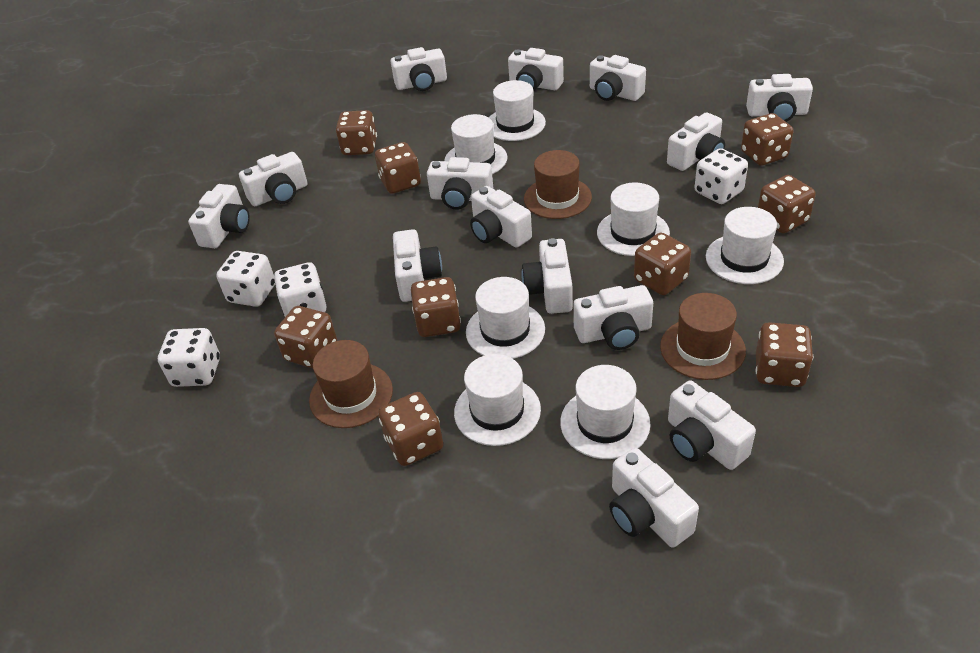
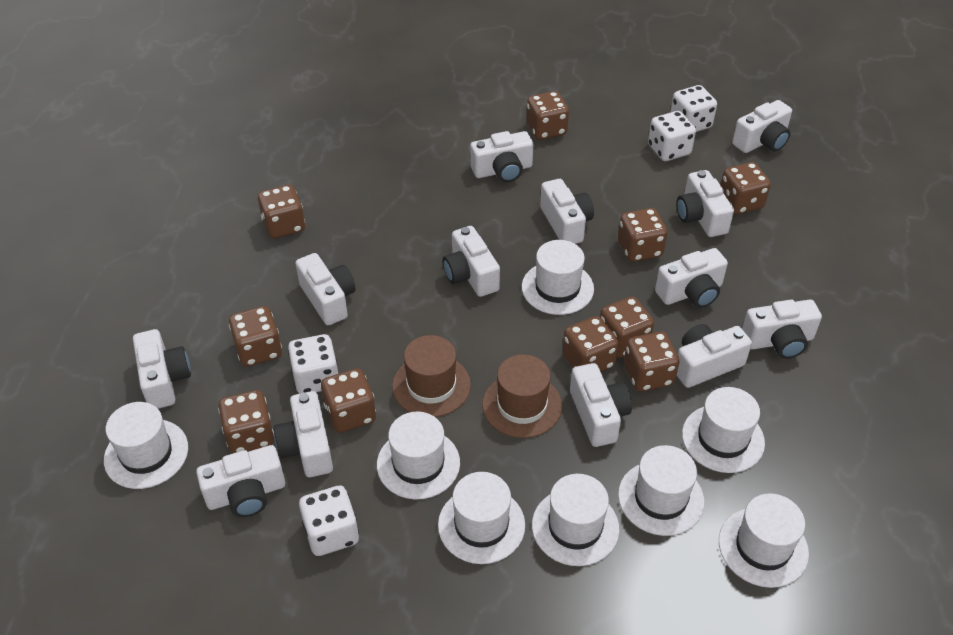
brown dice: 9 -> 10
brown hat: 3 -> 2
white camera: 14 -> 13
white hat: 7 -> 8

